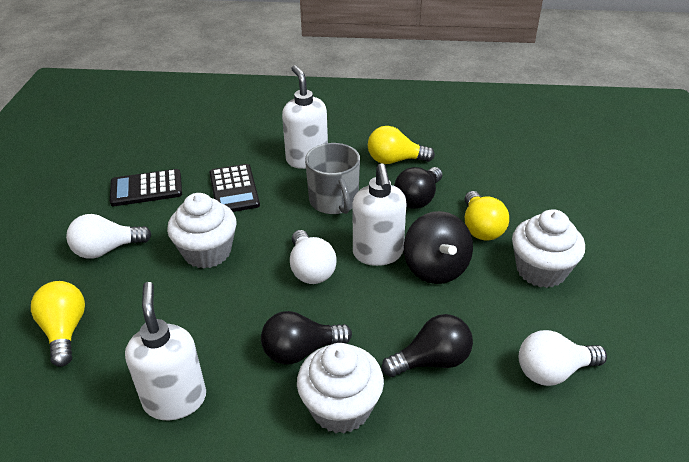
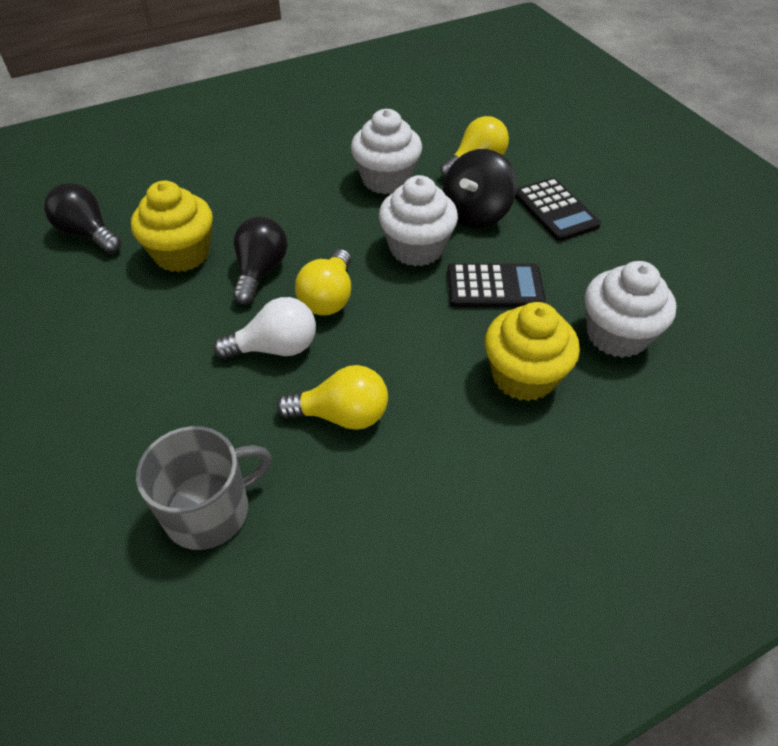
black light bulb: 3 -> 2
white light bulb: 3 -> 1
white soap dispenser: 3 -> 0
yellow cupcake: 0 -> 2

